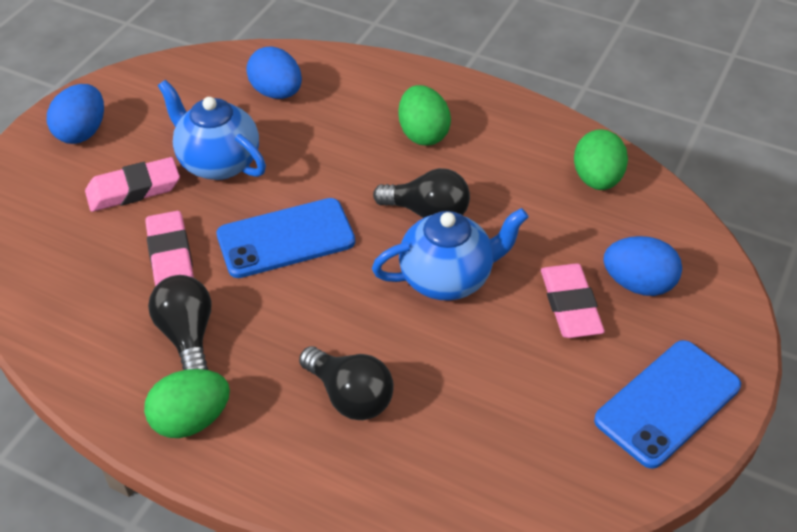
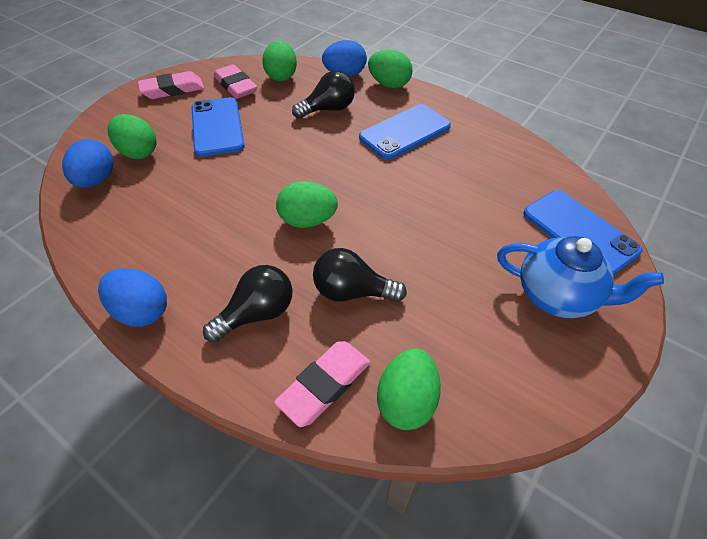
blue phone: 2 -> 3
blue teapot: 2 -> 1
green egg: 3 -> 5

